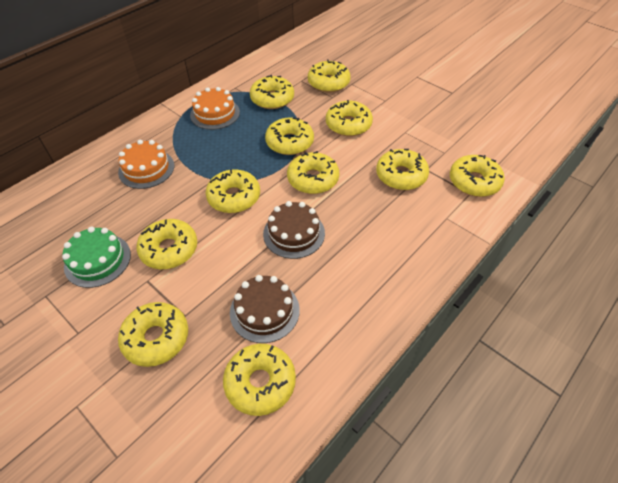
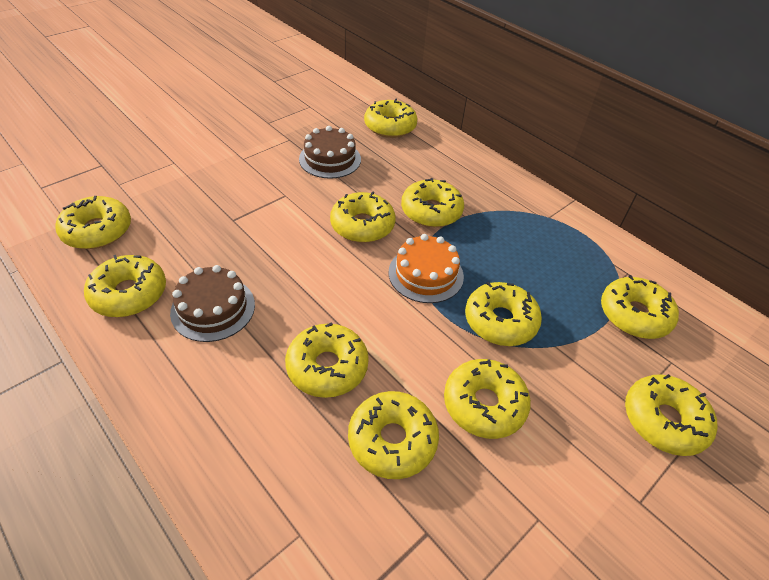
green cake: 1 -> 0
orange cake: 2 -> 1

